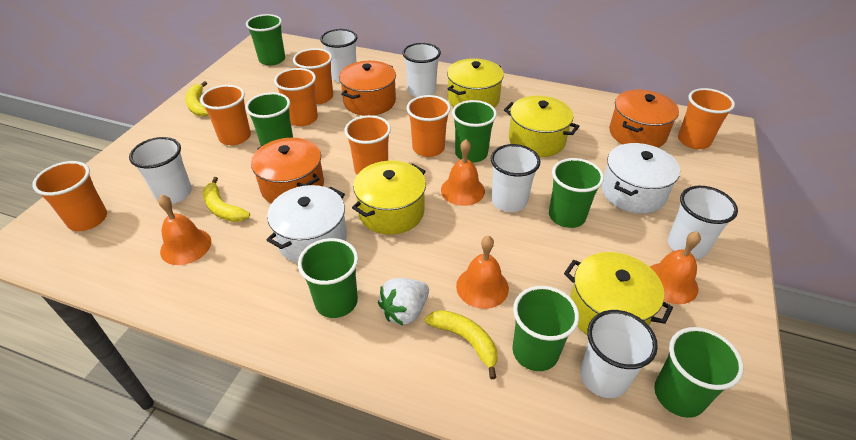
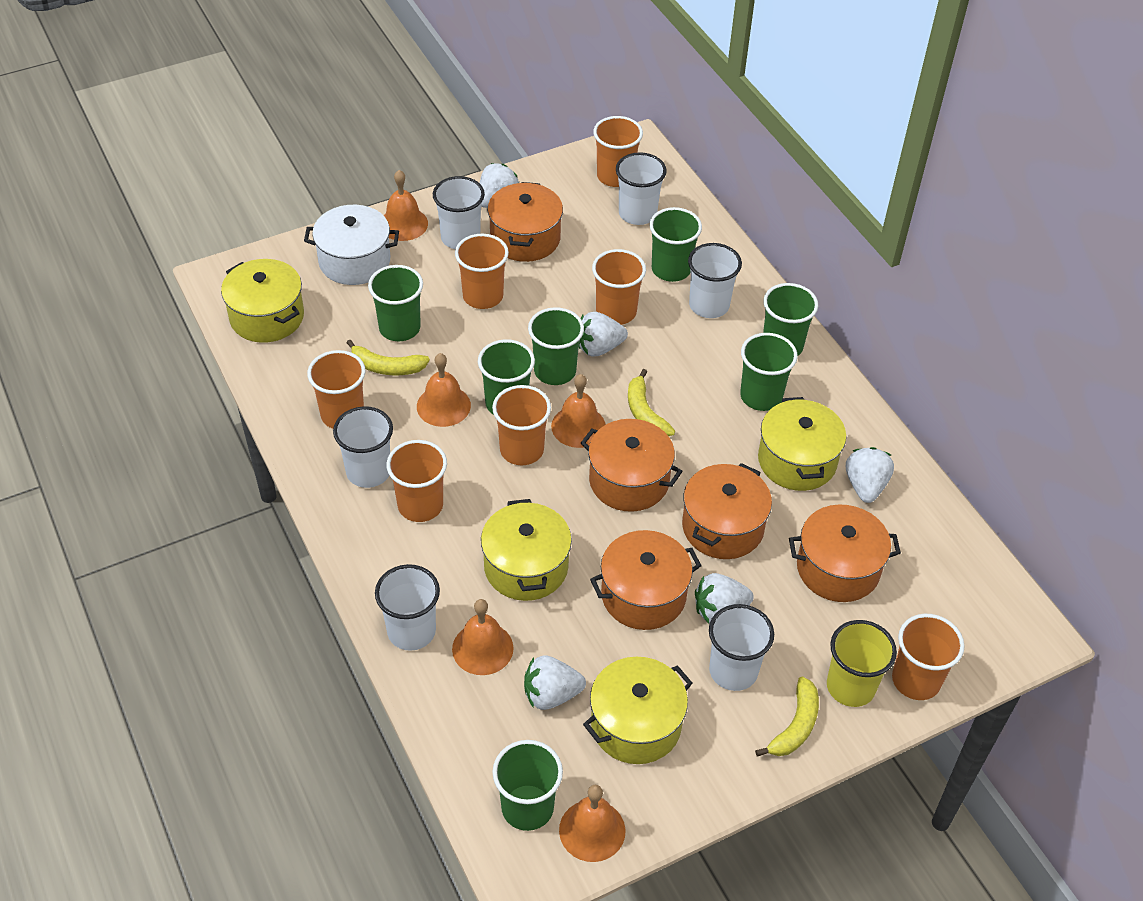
orange bell: 4 -> 5
orange pot: 3 -> 5
white pot: 2 -> 1
white strawberry: 1 -> 5
yellow cup: 0 -> 1

